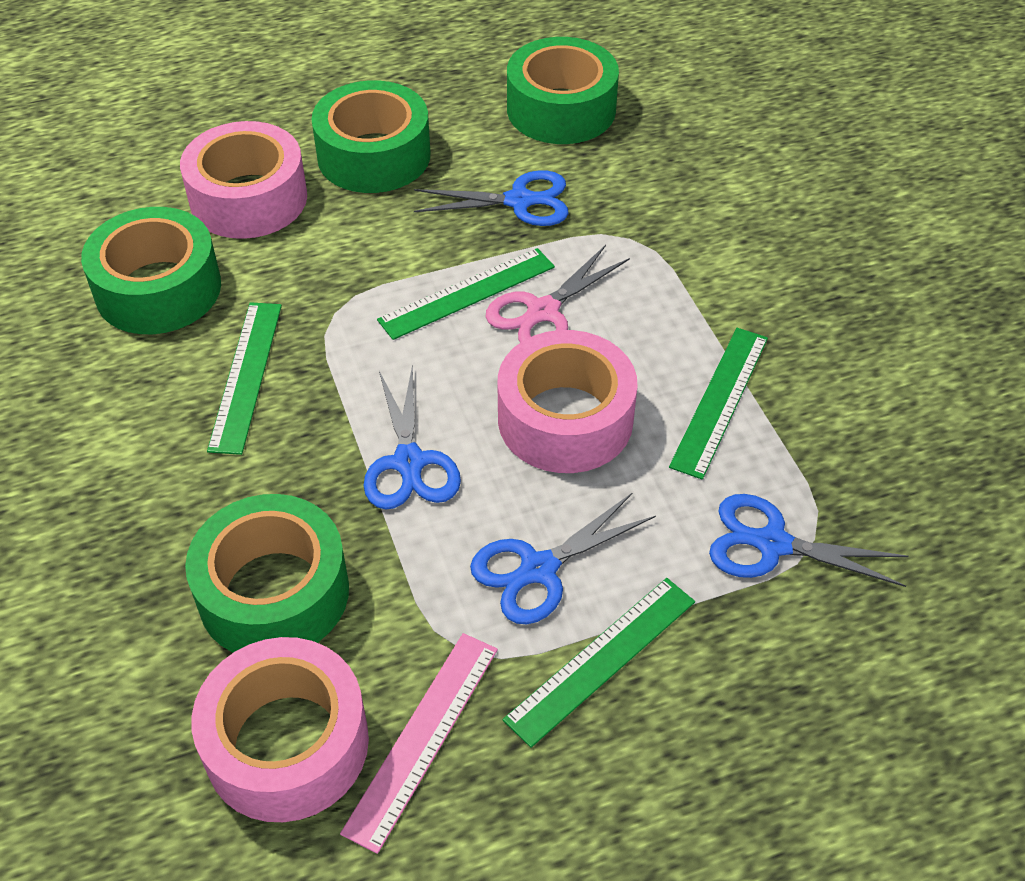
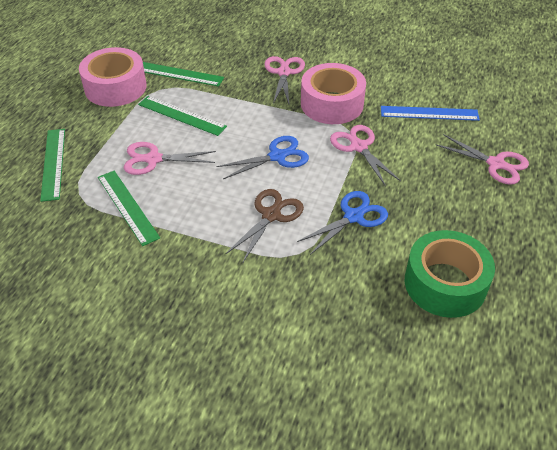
blue ruler: 0 -> 1
blue scissors: 4 -> 2
brown scissors: 0 -> 1
green tape: 4 -> 1
pink ruler: 1 -> 0
pink scissors: 1 -> 4
pink tape: 3 -> 2

